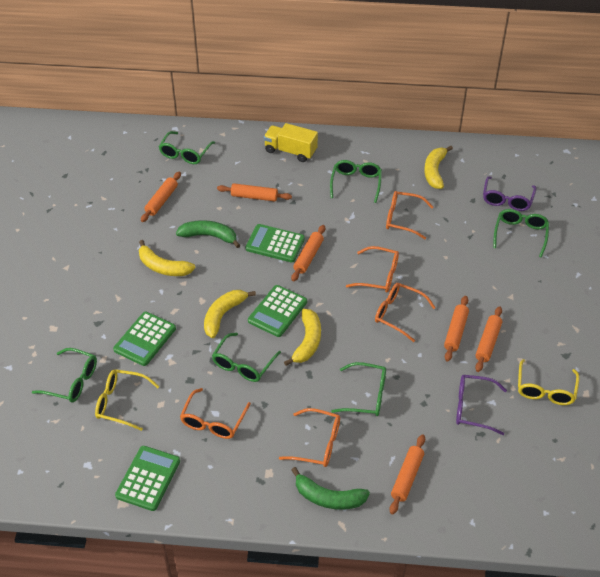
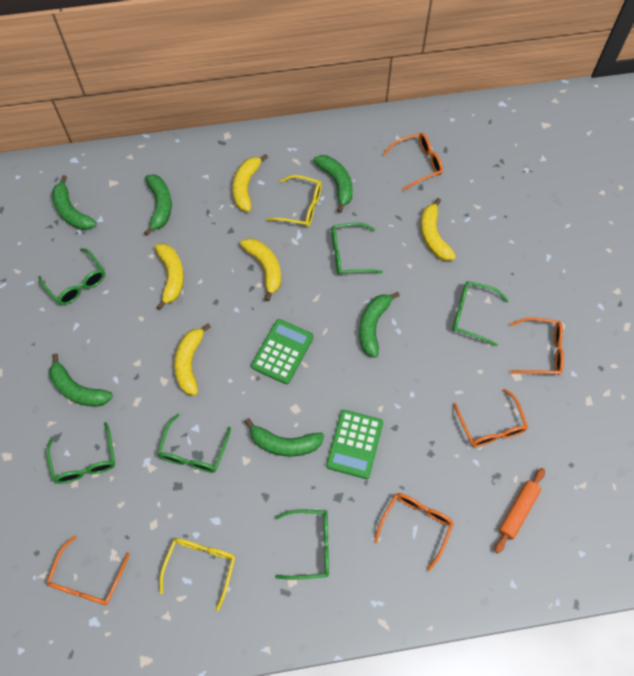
green banana: 2 -> 6
green calculator: 4 -> 2
orange rolling pin: 6 -> 1
purple glasses: 2 -> 0
yellow banana: 4 -> 5
yellow truck: 1 -> 0

